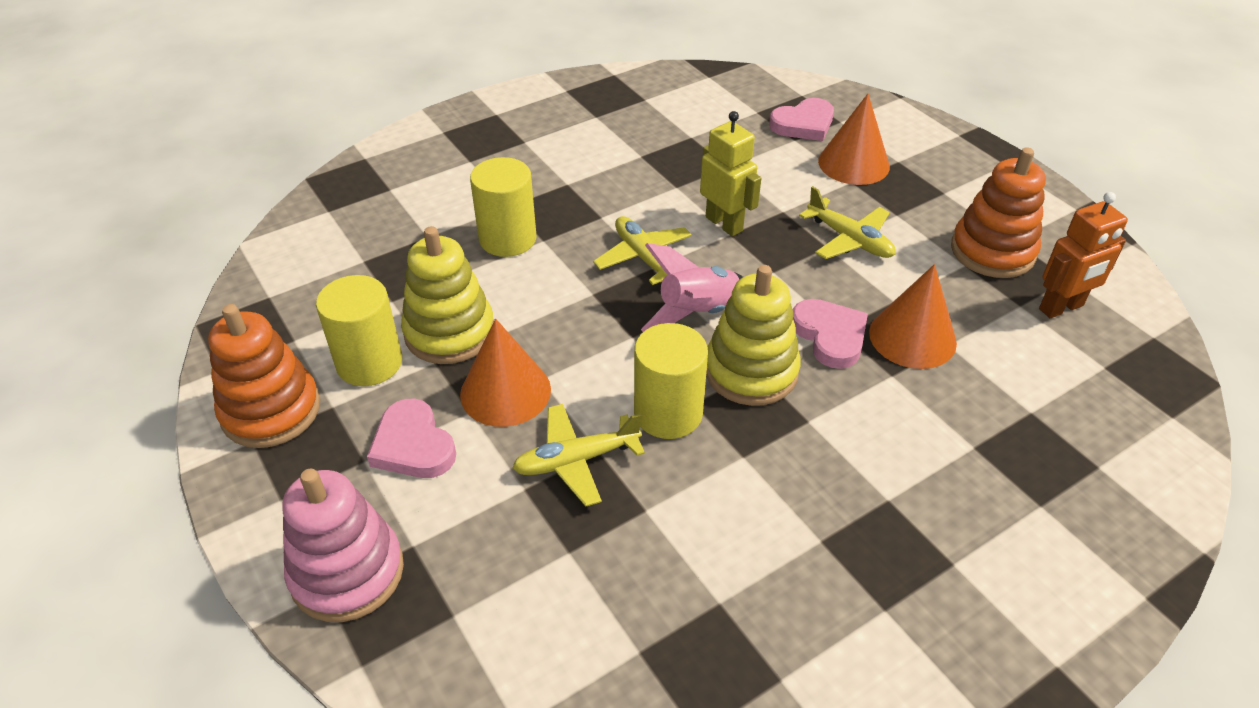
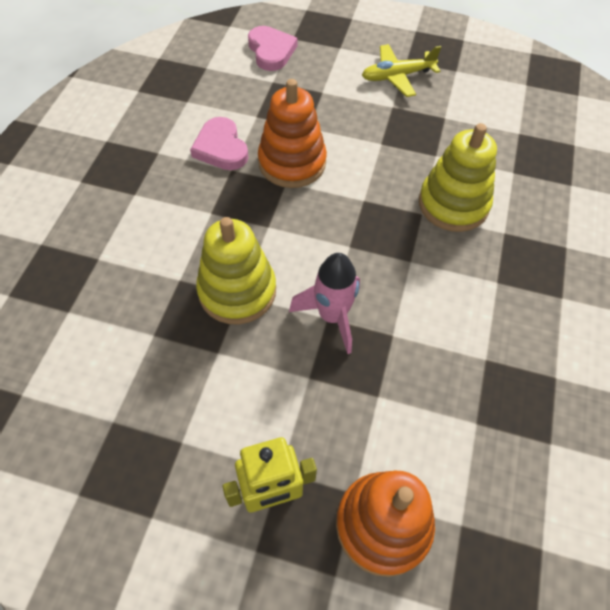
orange cone: 3 -> 0
orange robot: 1 -> 0
pink heart: 3 -> 2
pink stacking toy: 1 -> 0
yellow cylinder: 3 -> 0
yellow plane: 3 -> 1

